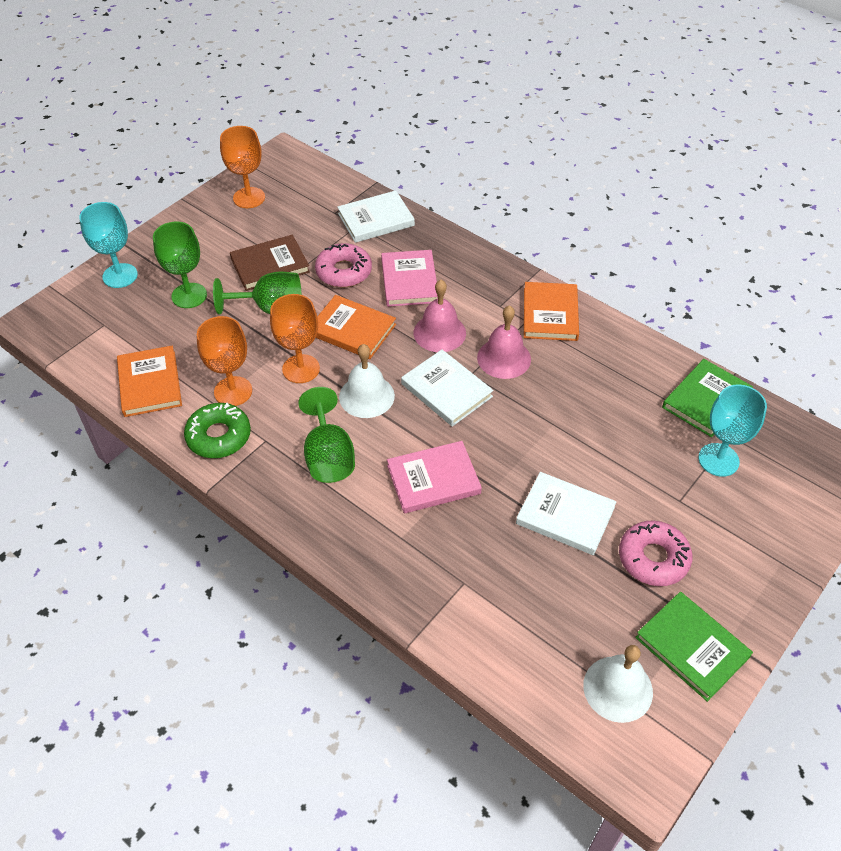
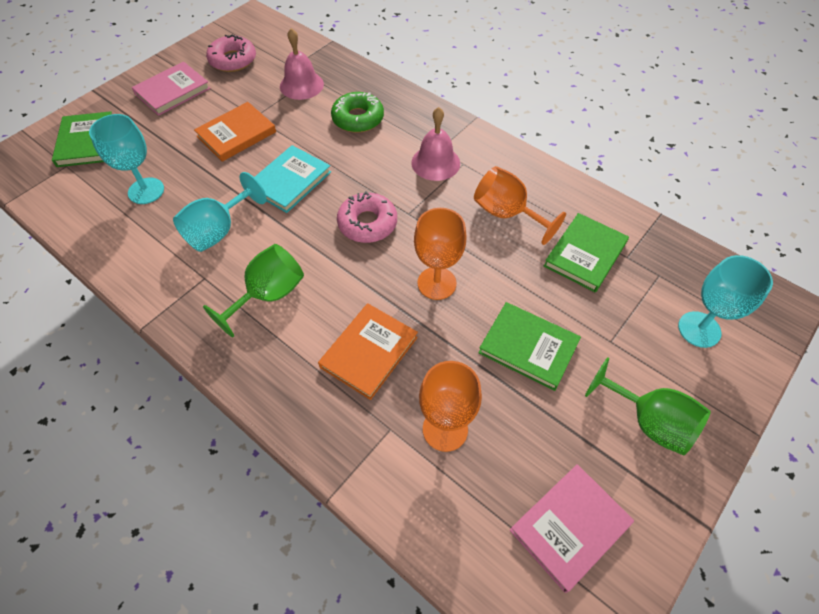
brown book: 1 -> 0
green book: 2 -> 3
green goblet: 3 -> 2
orange book: 3 -> 2
turquoise book: 0 -> 1
turquoise goblet: 2 -> 3
white bell: 2 -> 0
white book: 3 -> 0

